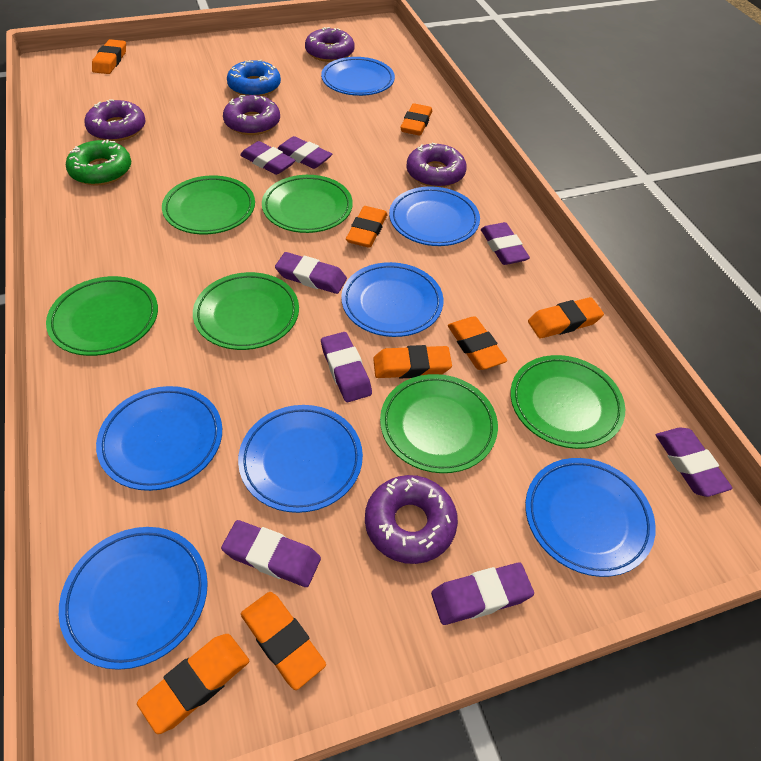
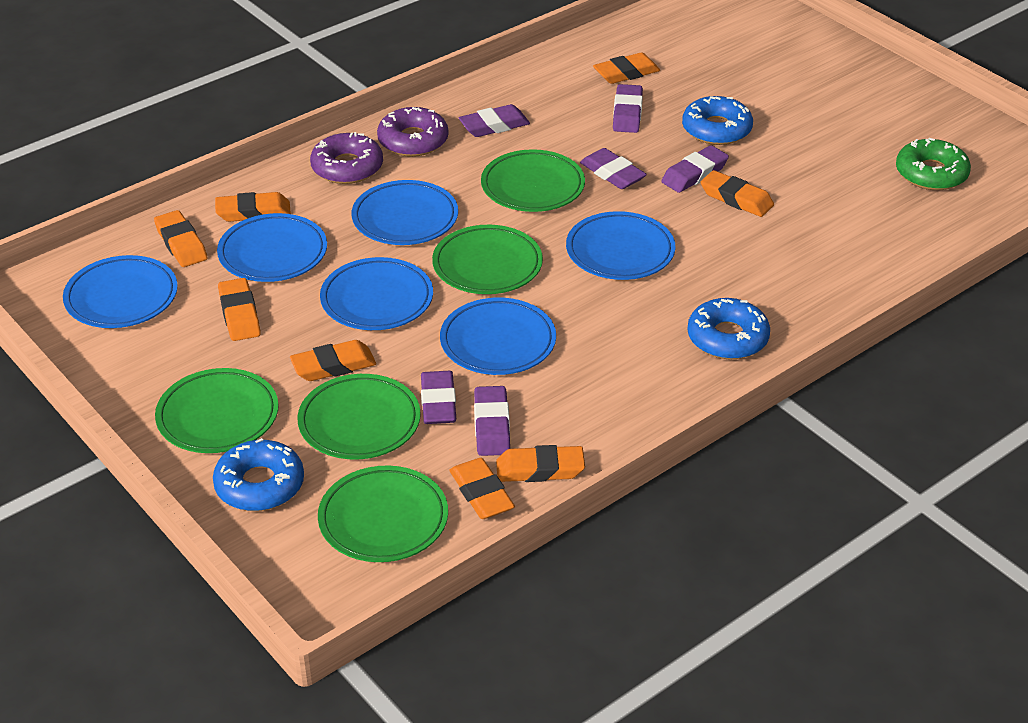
blue donut: 1 -> 3
blue plate: 7 -> 6
green plate: 6 -> 5
purple donut: 5 -> 2
purple eraser: 8 -> 6

